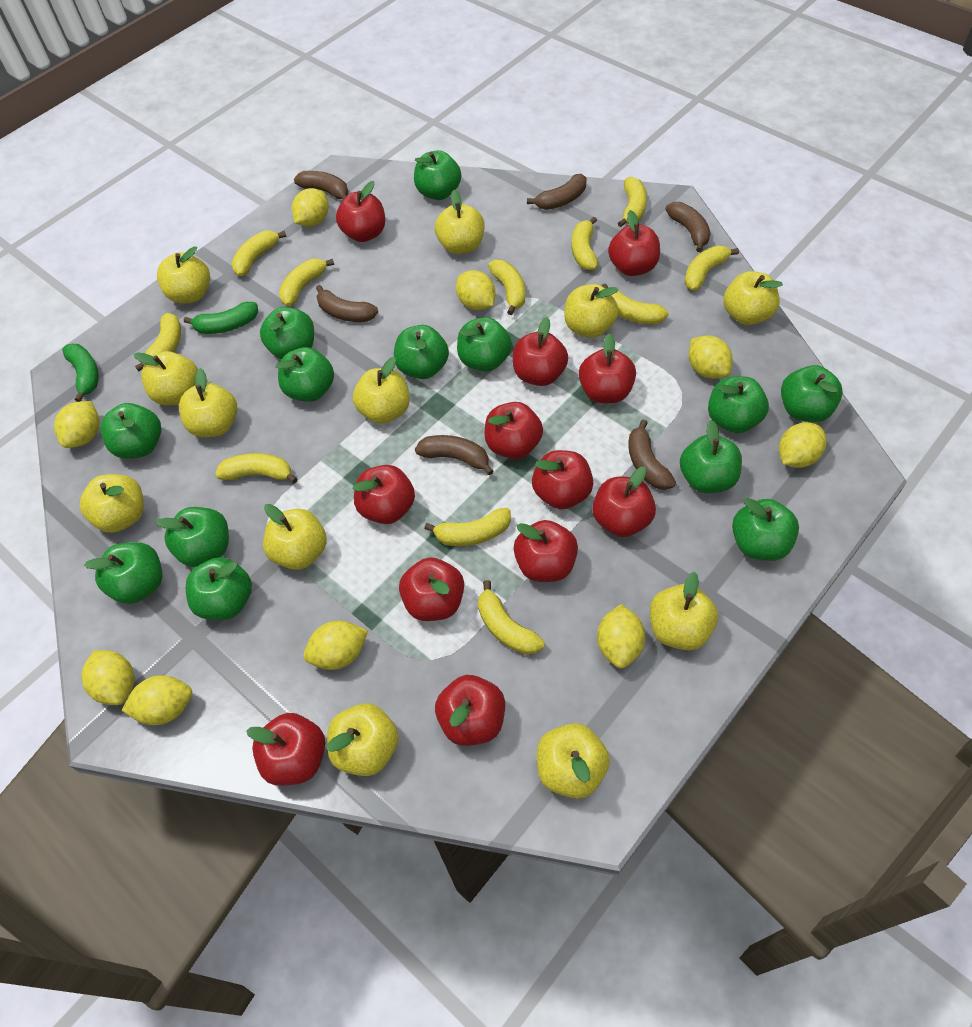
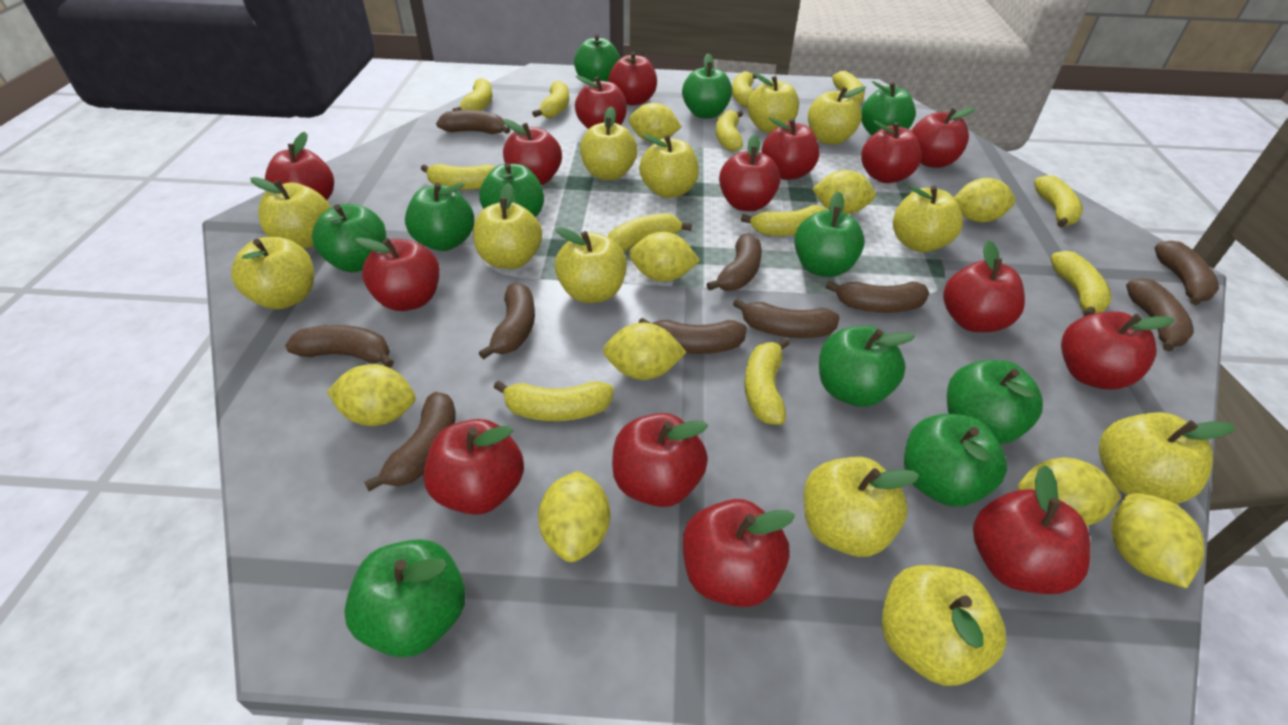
brown banana: 6 -> 10
green apple: 13 -> 11
green banana: 2 -> 0
red apple: 12 -> 15
yellow banana: 11 -> 12

